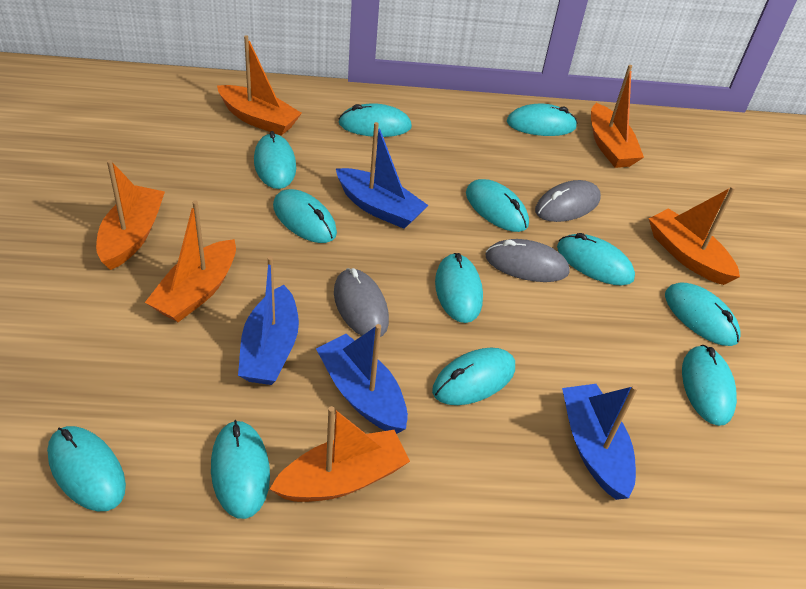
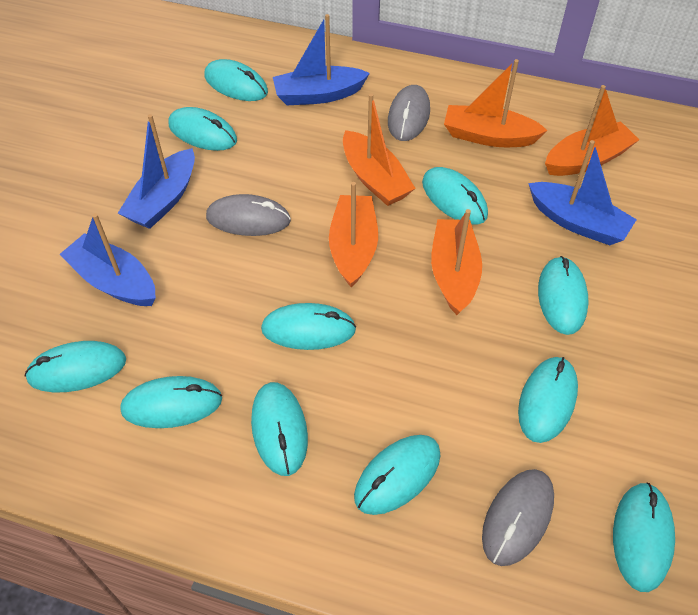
orange boat: 6 -> 5
turquoise mouse: 12 -> 11

